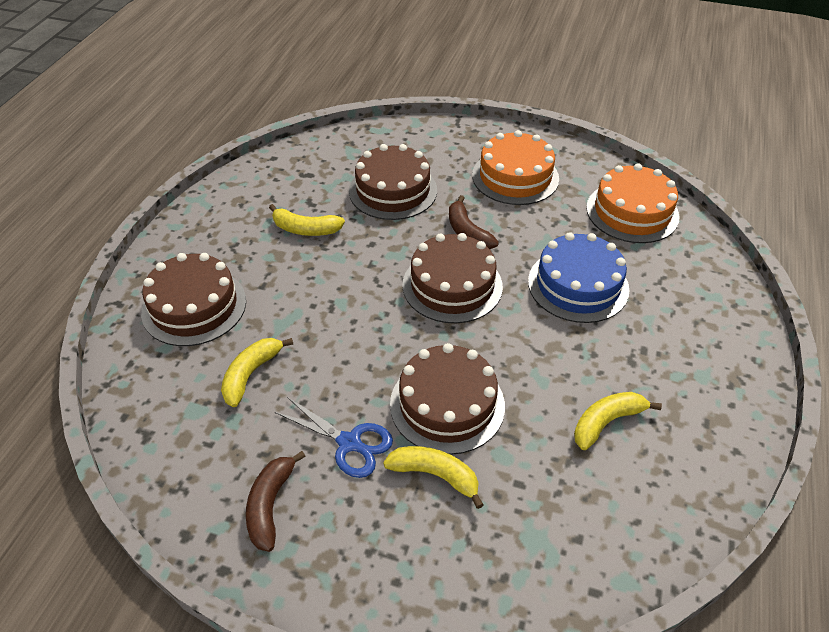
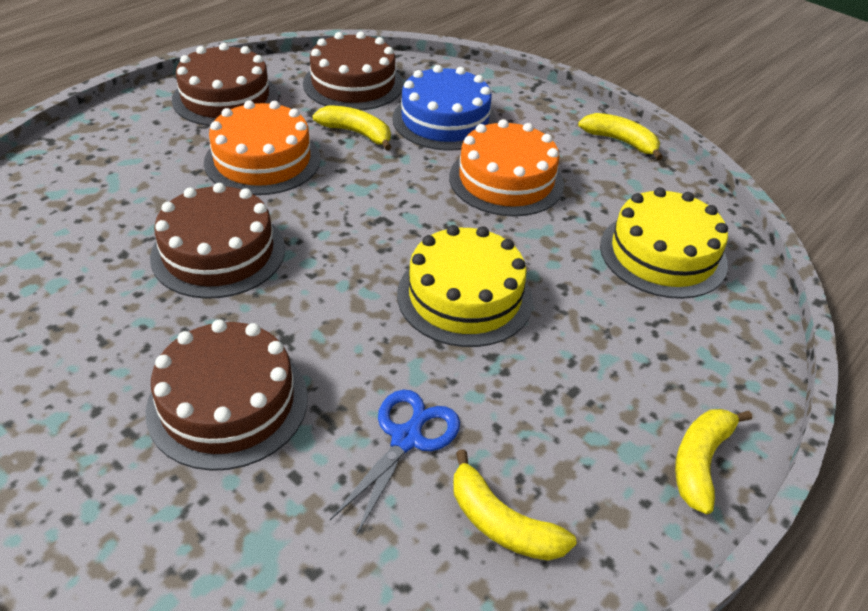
brown banana: 2 -> 0
yellow cake: 0 -> 2

